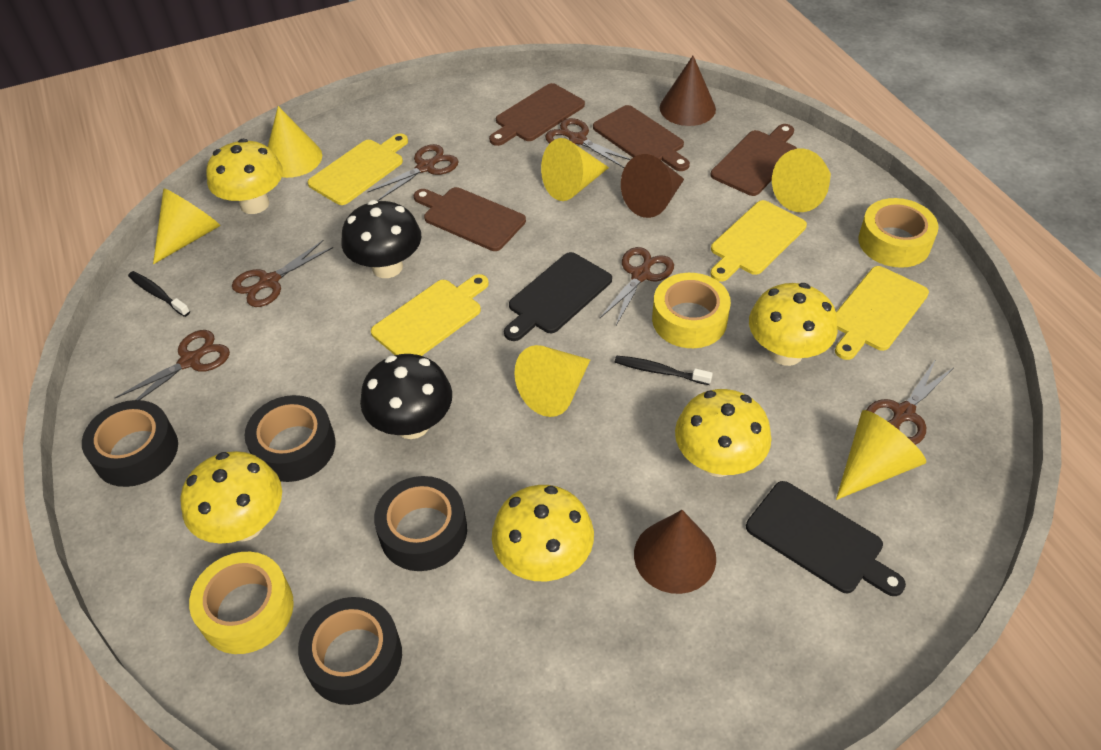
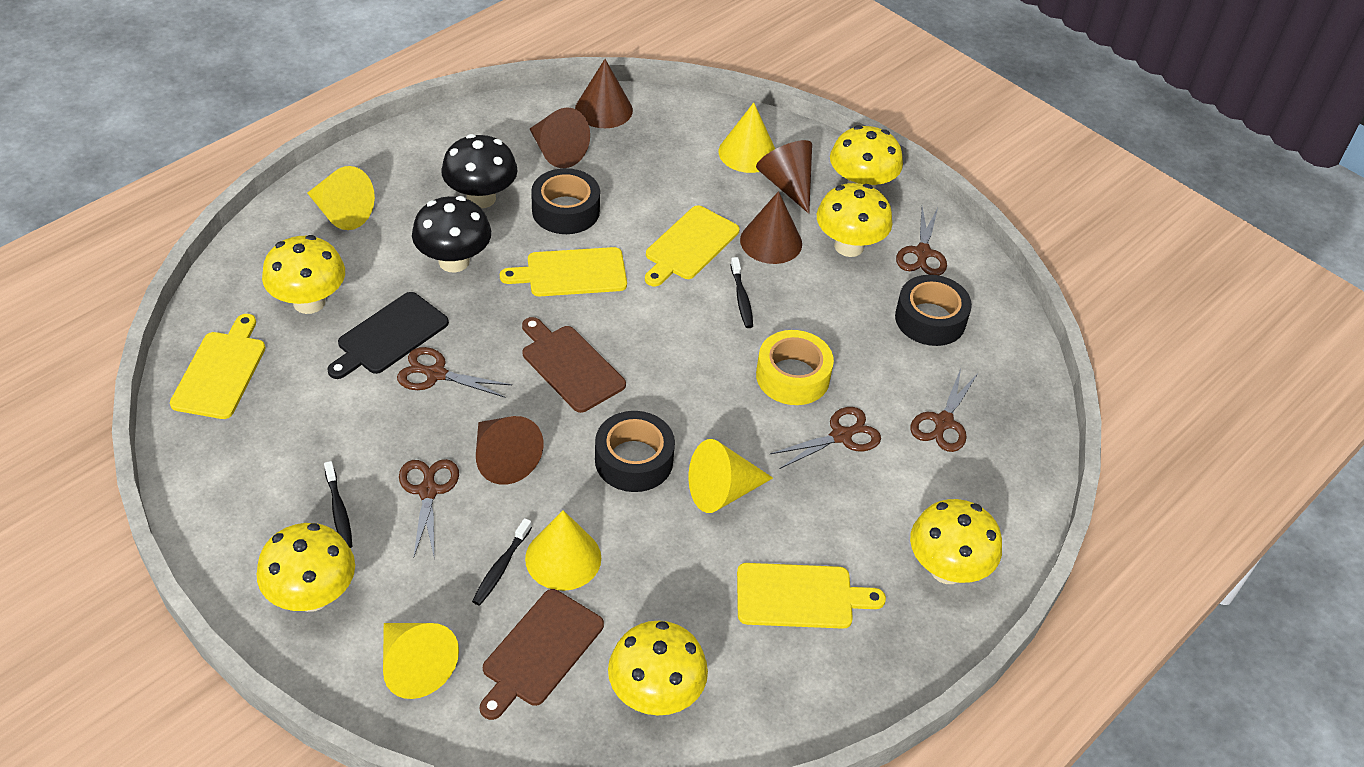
black cutting board: 2 -> 1
black tape: 4 -> 3
black toothbrush: 2 -> 3
brown cone: 3 -> 5
brown cutting board: 4 -> 2
brown scissors: 6 -> 5
yellow cone: 6 -> 5
yellow mushroom: 5 -> 6
yellow tape: 3 -> 1

